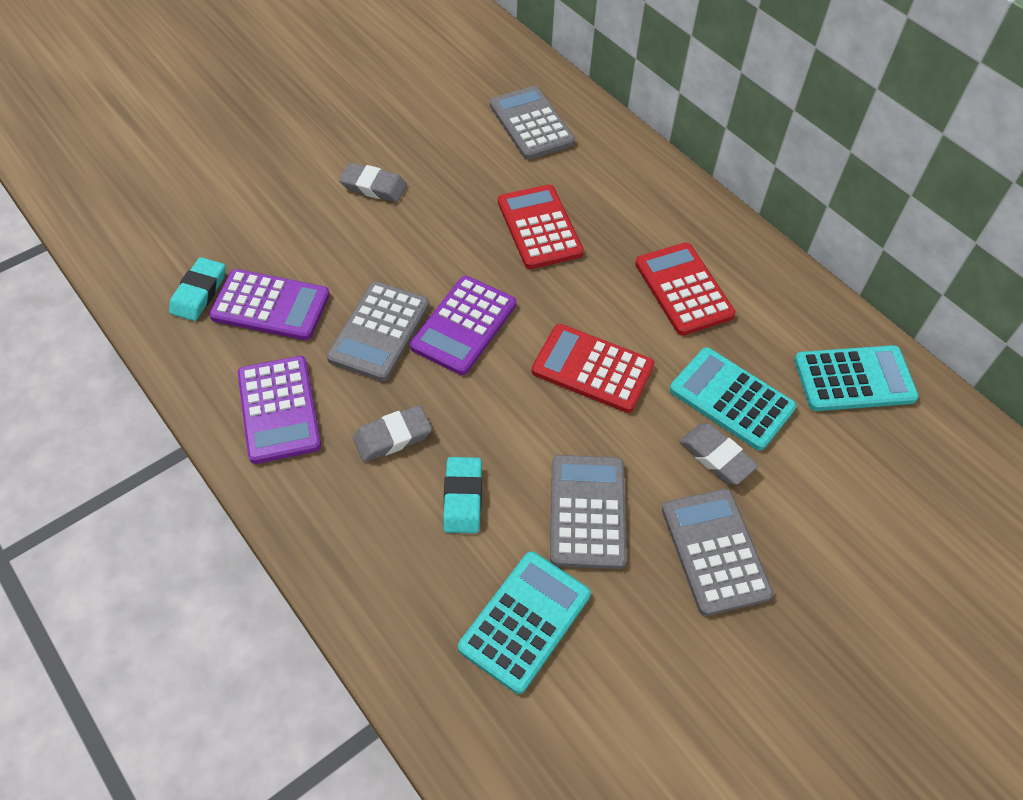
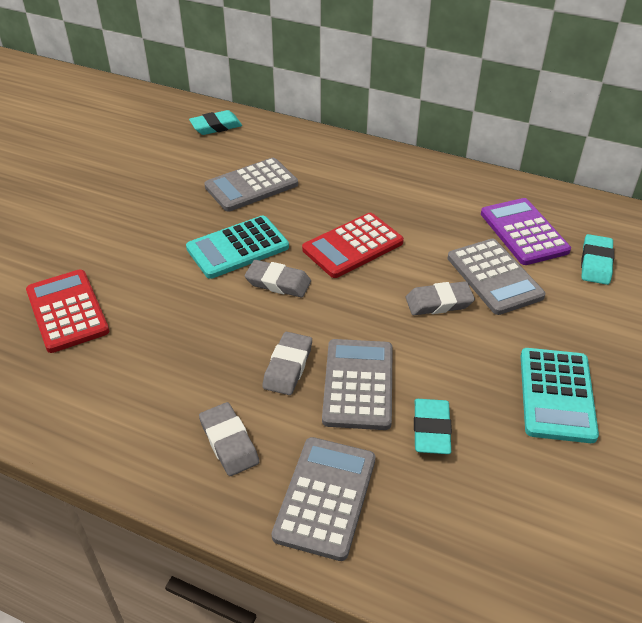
grey eraser: 3 -> 4
purple calculator: 3 -> 1
red calculator: 3 -> 2
turquoise calculator: 3 -> 2
turquoise eraser: 2 -> 3

